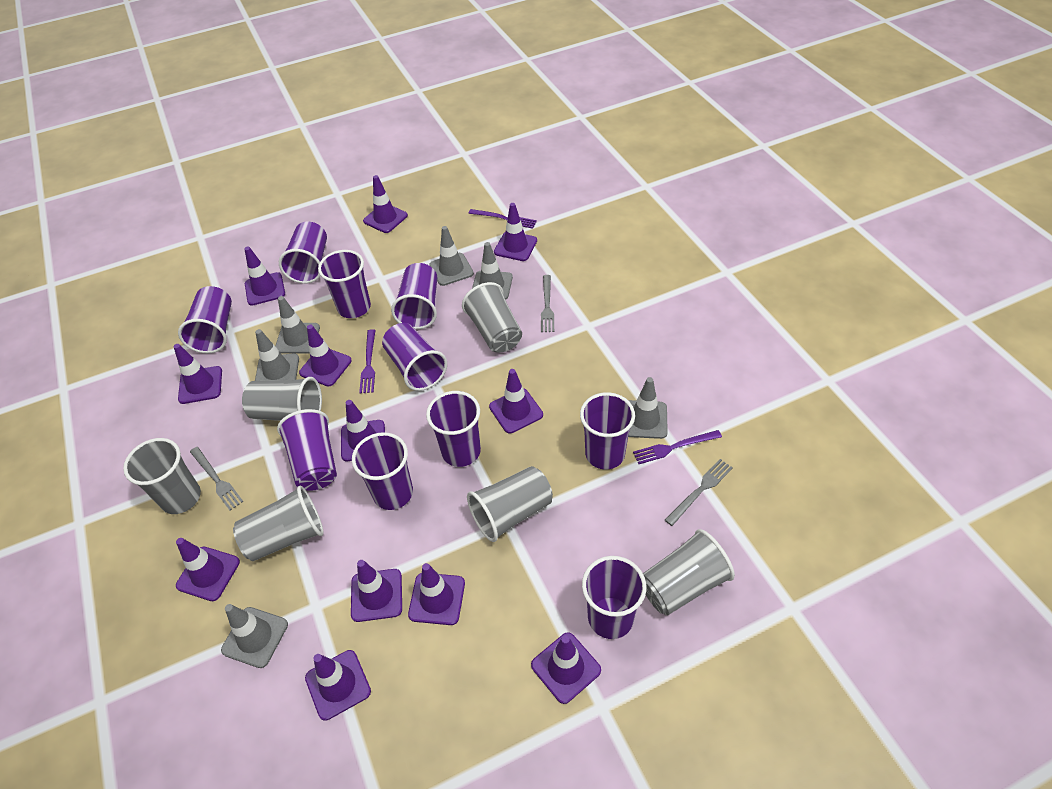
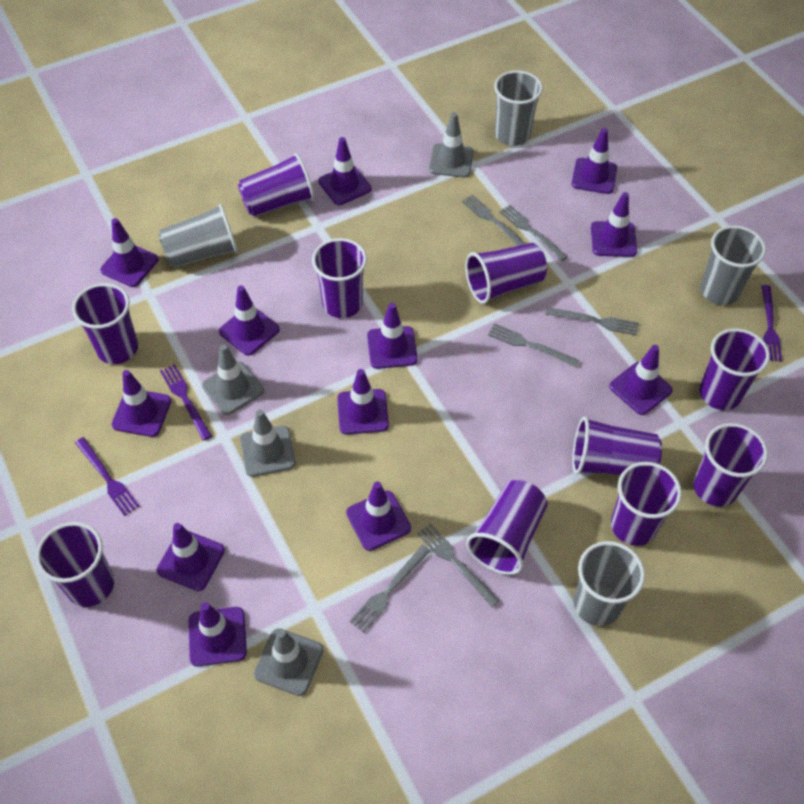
grey cup: 6 -> 4
grey fork: 3 -> 6
grey traffic cone: 6 -> 4

